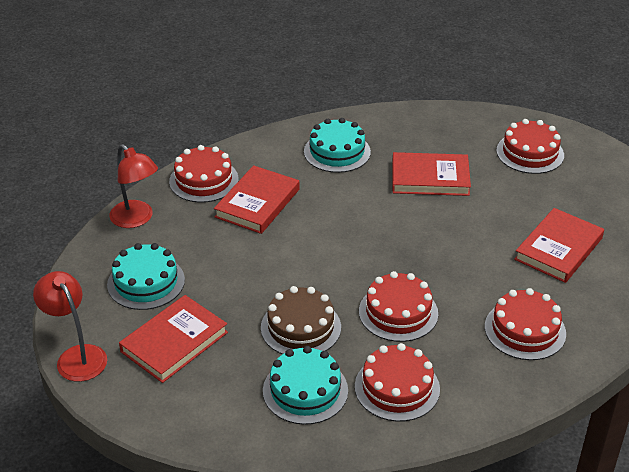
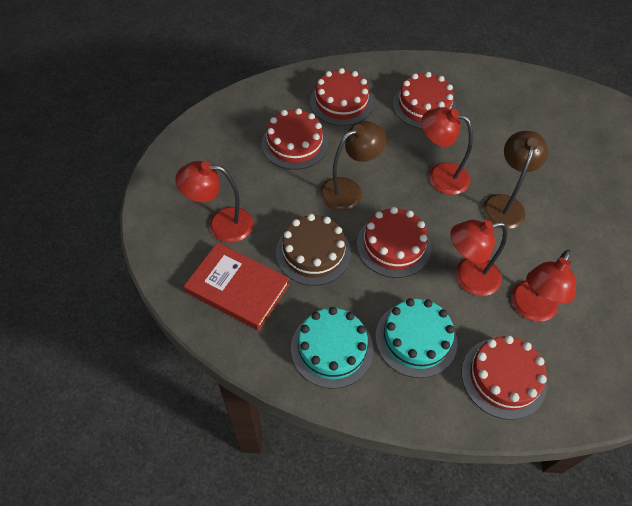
brown lamp: 0 -> 2
red book: 4 -> 1
red lamp: 2 -> 4
turquoise cake: 3 -> 2

